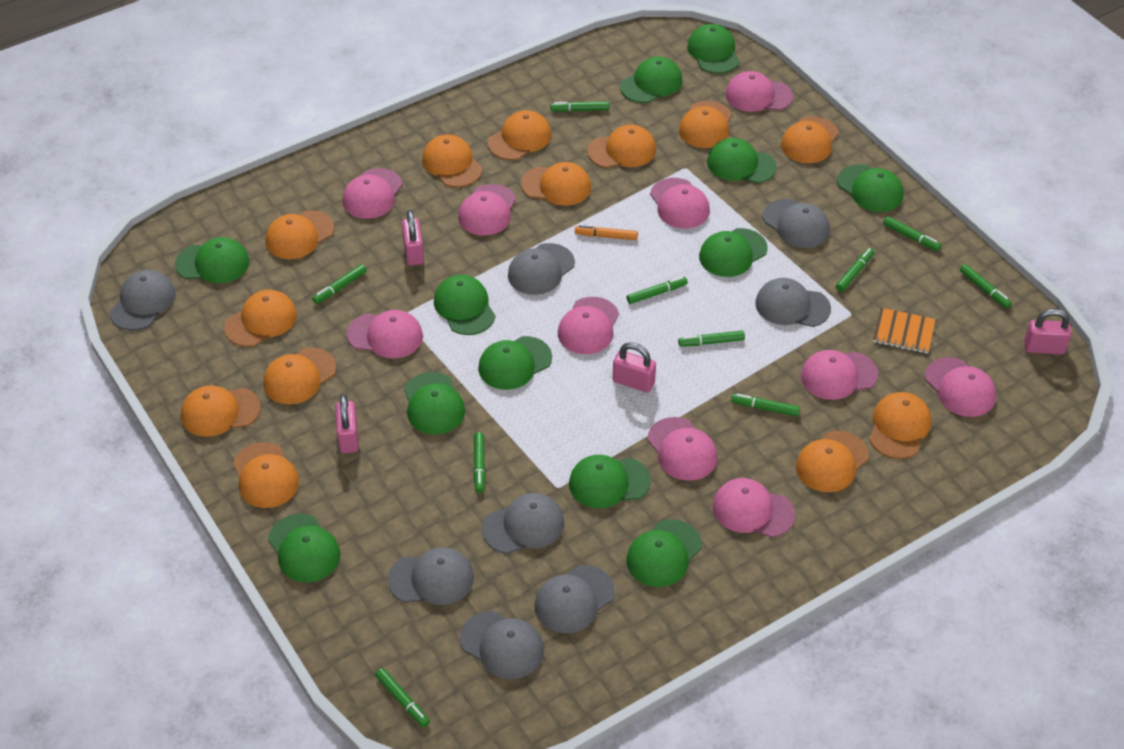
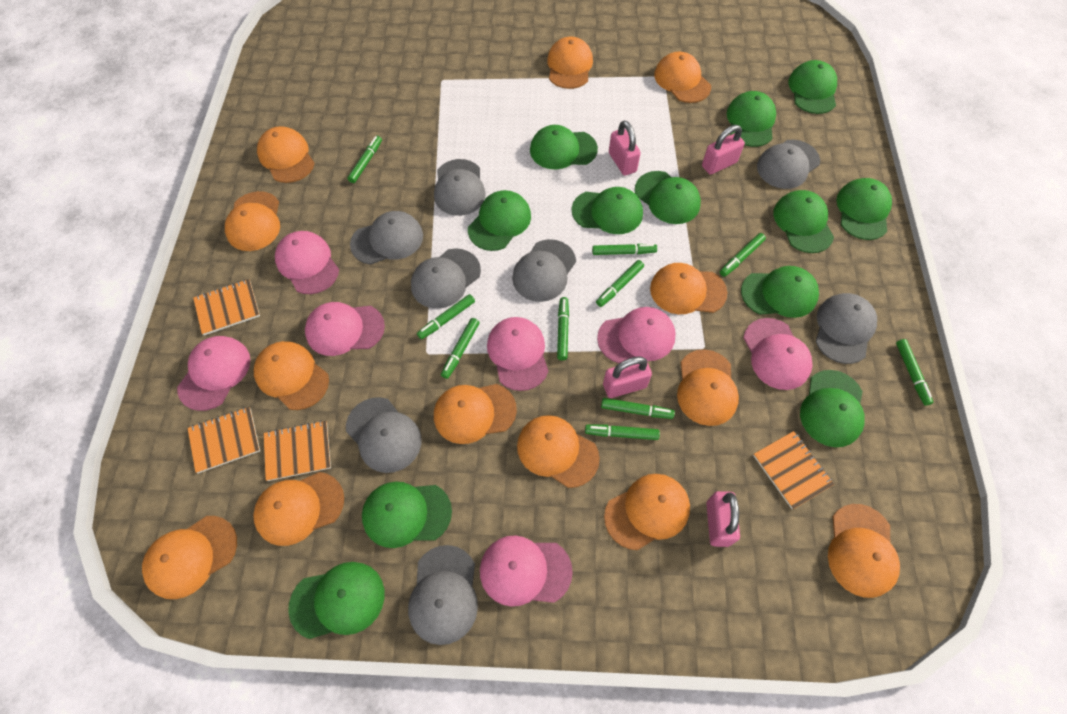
orange marker: 1 -> 0
orange notebook: 1 -> 4
pink cap: 10 -> 7

